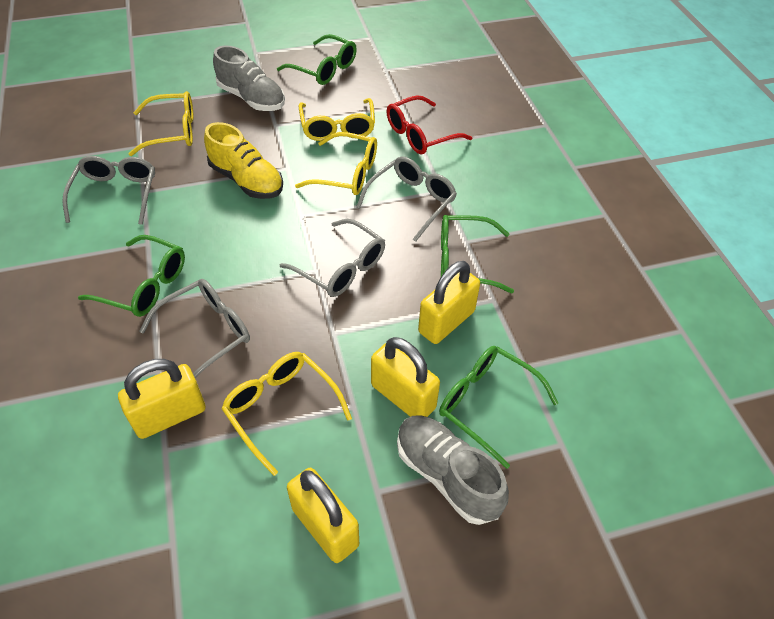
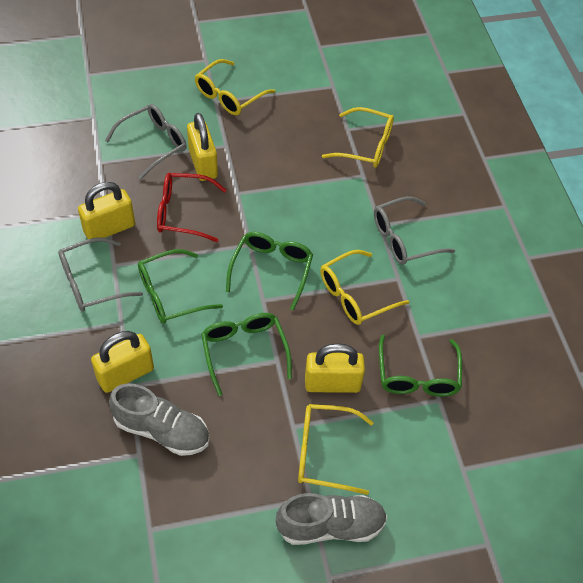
grey glasses: 4 -> 3
yellow shoe: 1 -> 0

